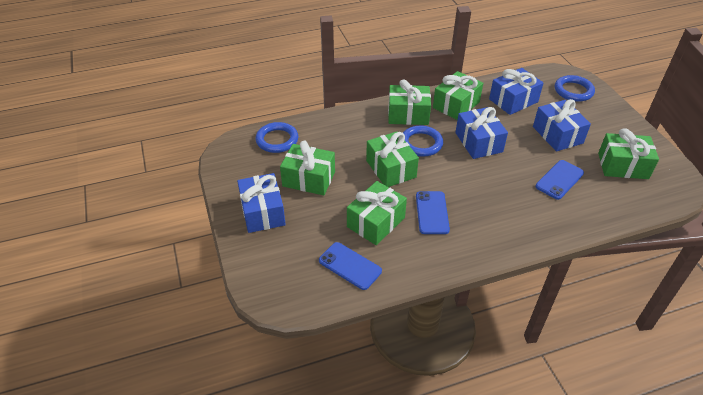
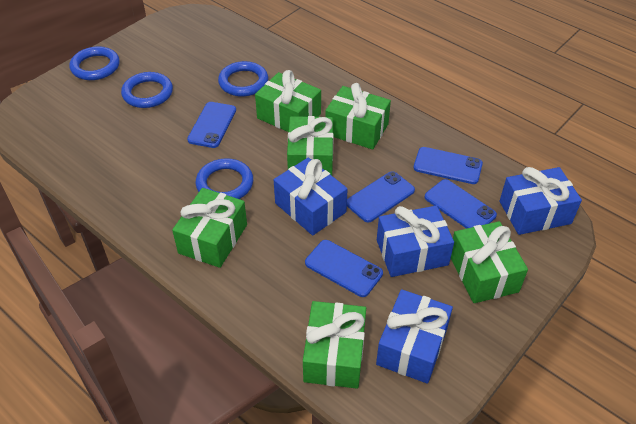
blue phone: 3 -> 5
blue ring: 3 -> 4

